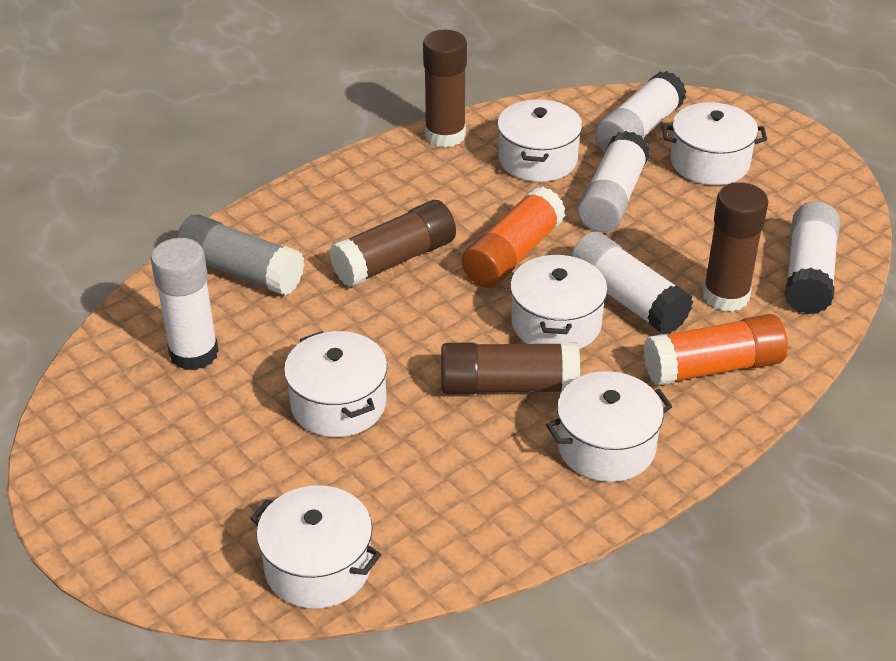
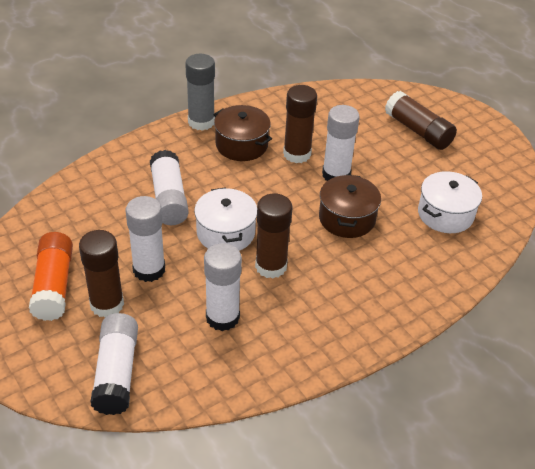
brown pot: 0 -> 2
orange glue stick: 2 -> 1
white pot: 6 -> 2

